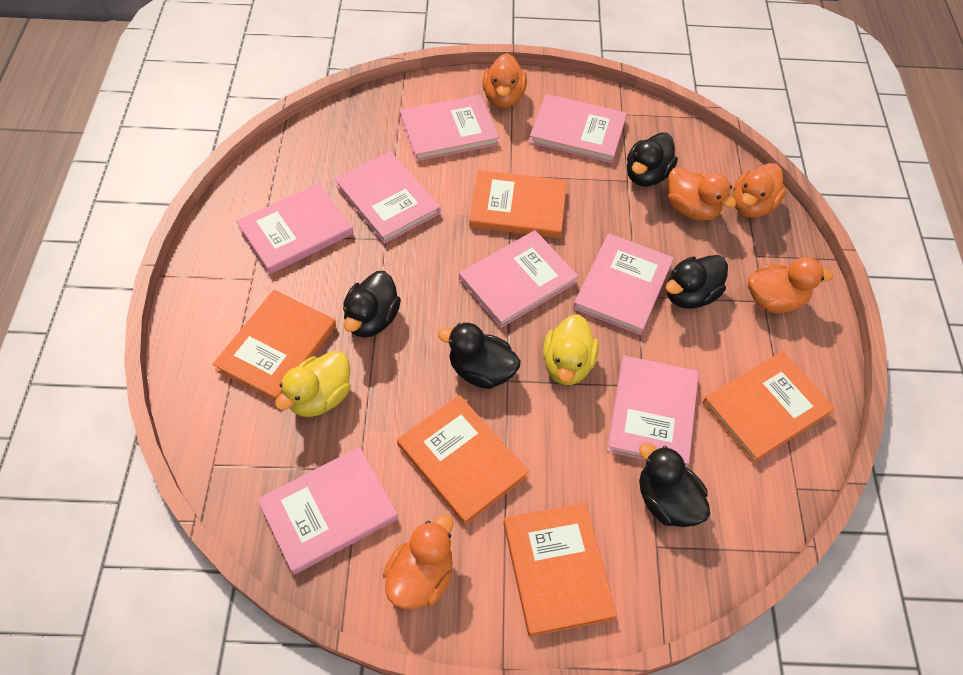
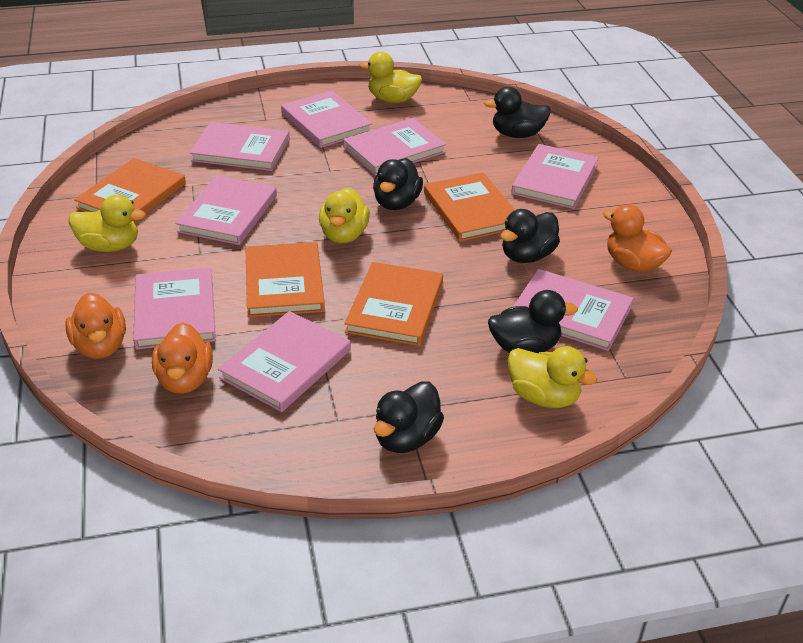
orange book: 5 -> 4
orange duck: 5 -> 3
yellow duck: 2 -> 4

